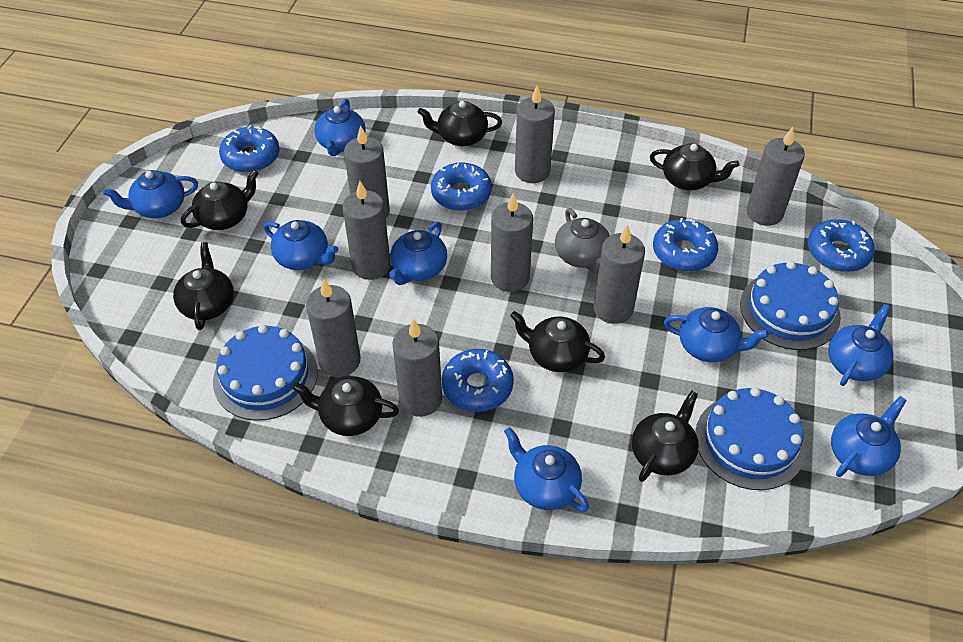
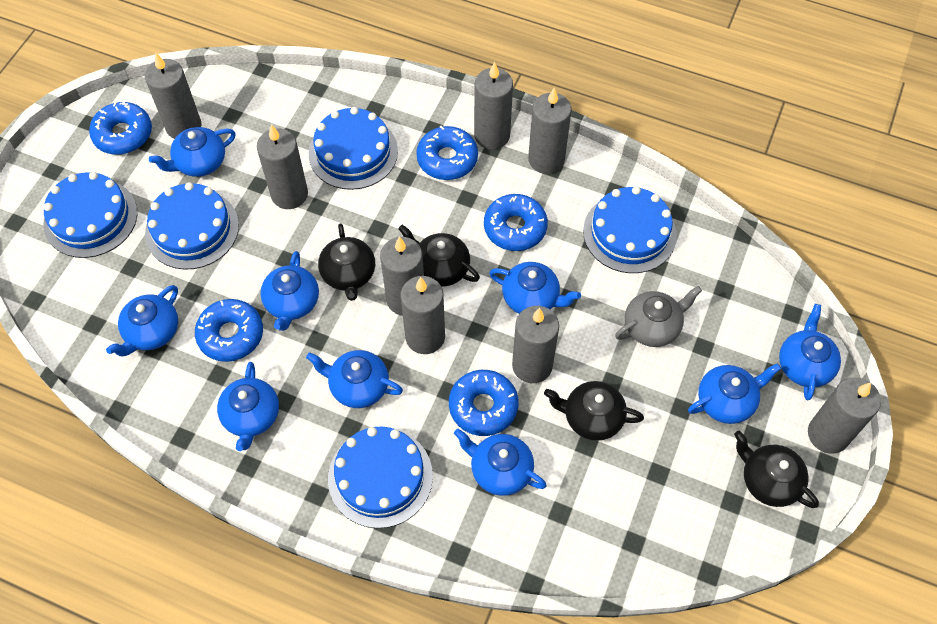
black teapot: 7 -> 4
blue cake: 3 -> 5
blue teapot: 8 -> 9

